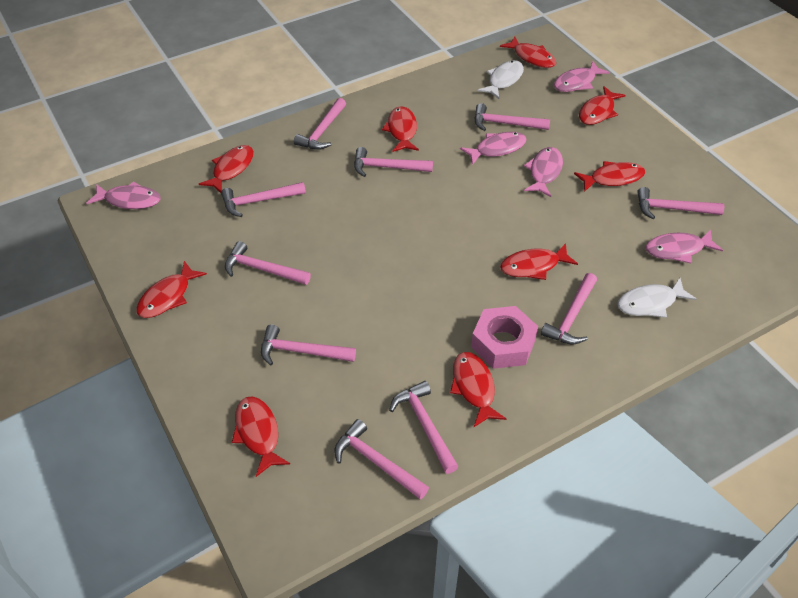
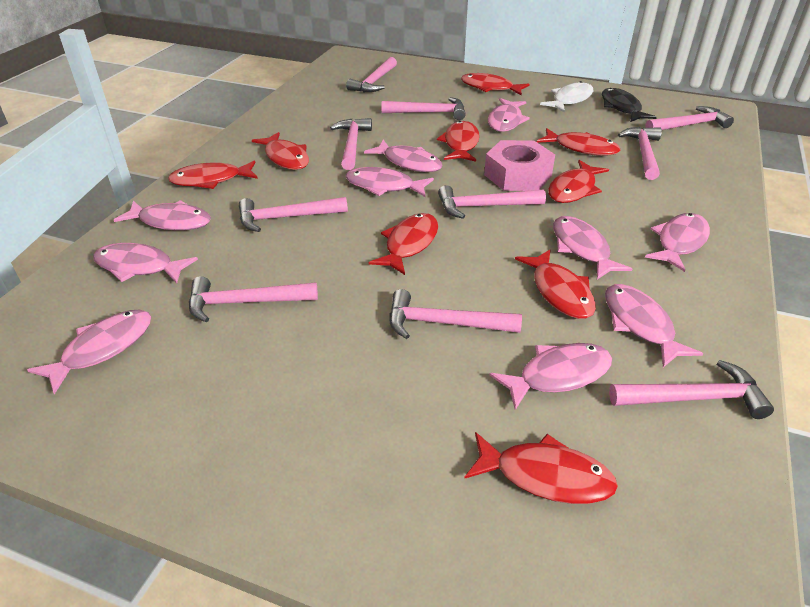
black fish: 0 -> 1
pink fish: 5 -> 10
white fish: 2 -> 1

